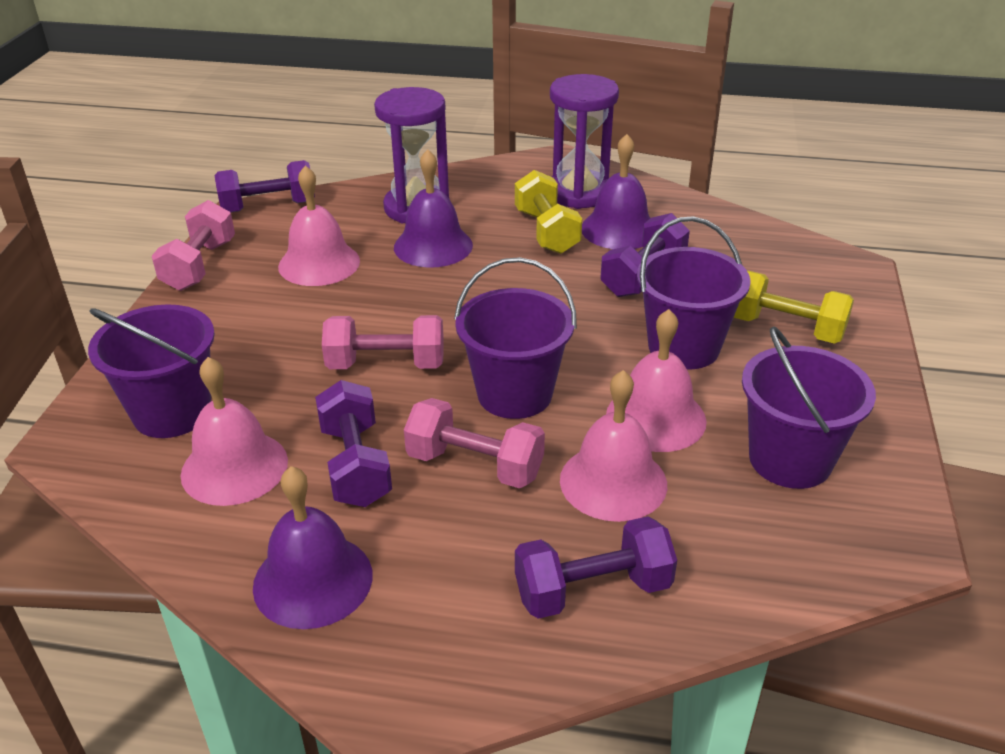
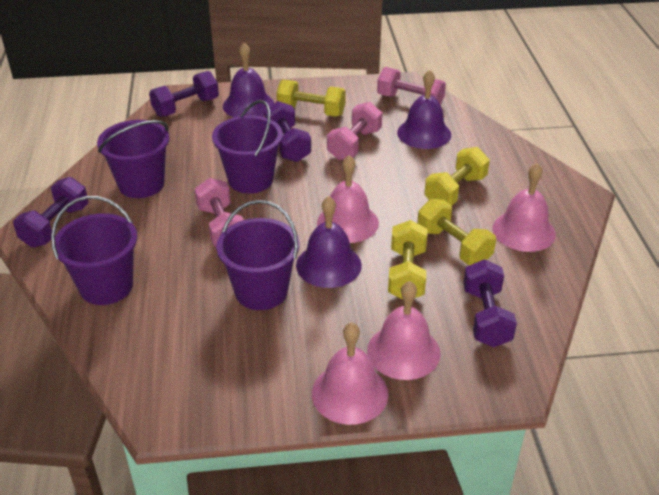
purple hourglass: 2 -> 0
yellow dumbbell: 2 -> 4

